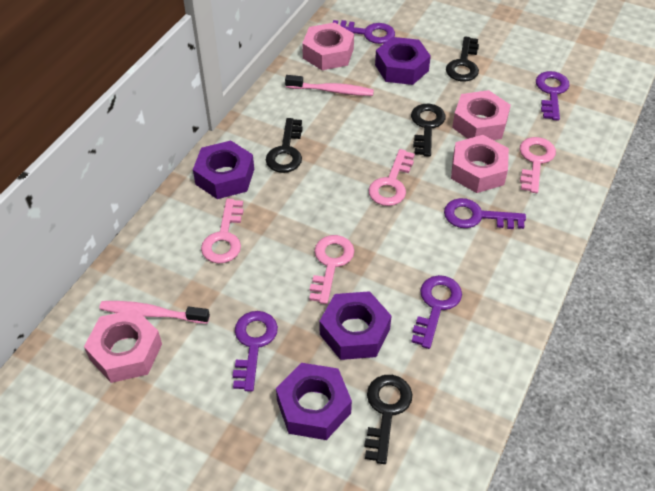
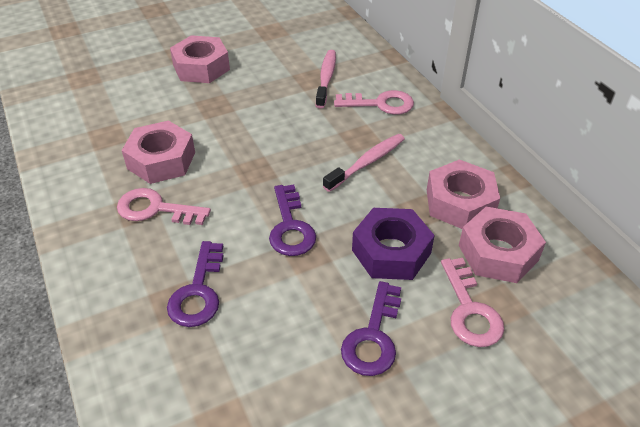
black key: 4 -> 0
pink key: 4 -> 3
purple key: 5 -> 3
purple nut: 4 -> 1

